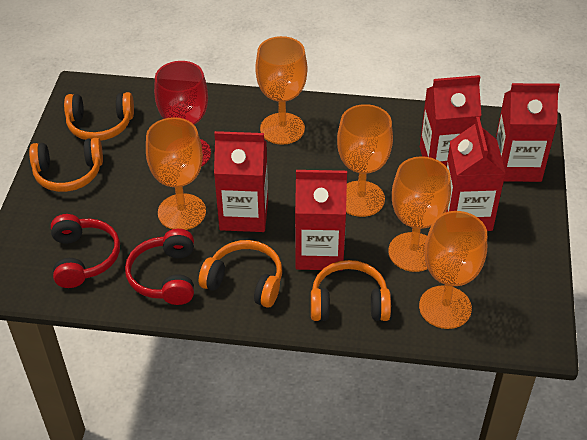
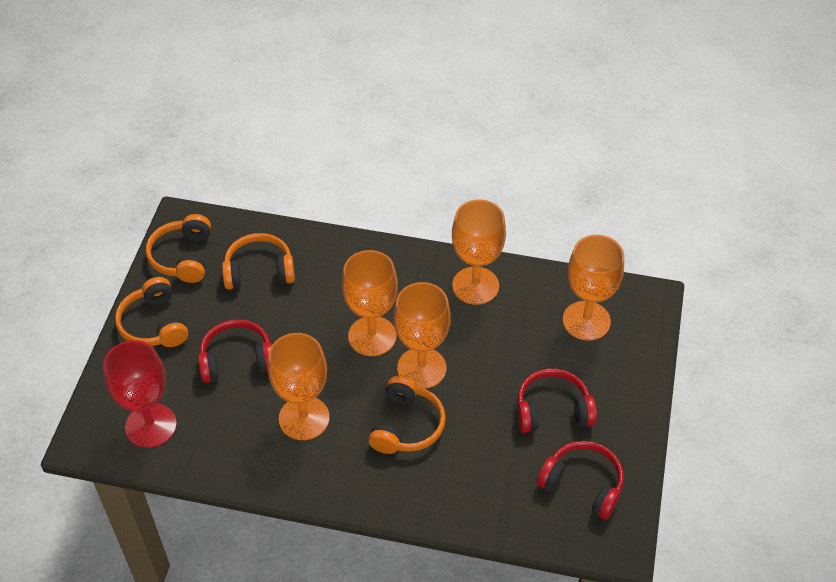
red carton: 5 -> 0
red headphones: 2 -> 3

